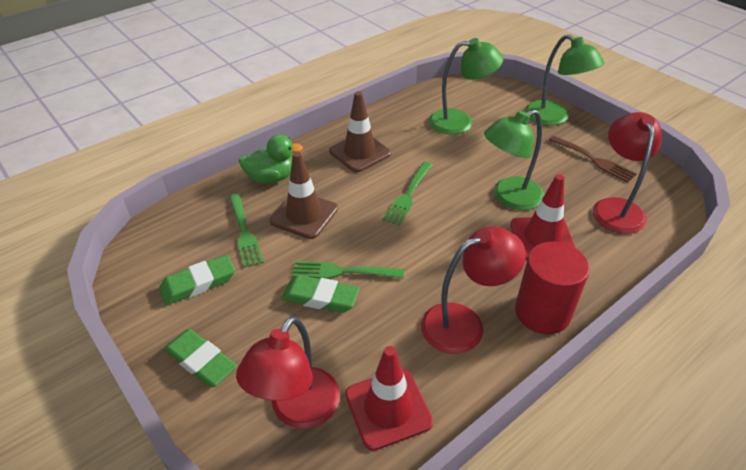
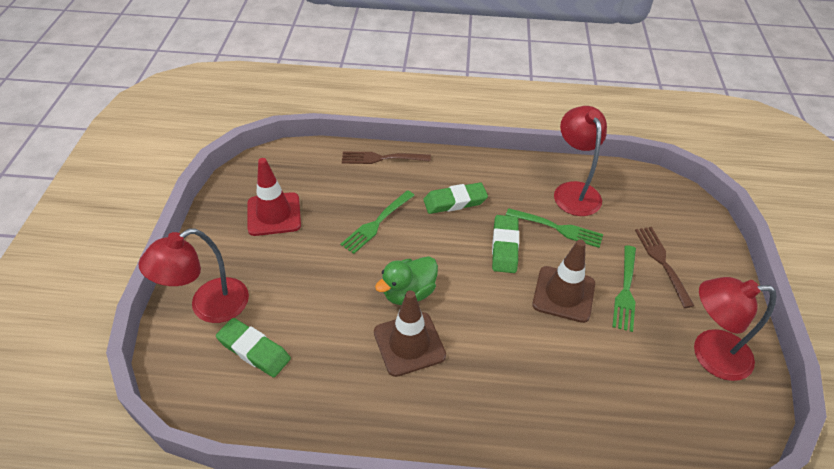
brown fork: 1 -> 2
green lamp: 3 -> 0
red cylinder: 1 -> 0
red traffic cone: 2 -> 1

